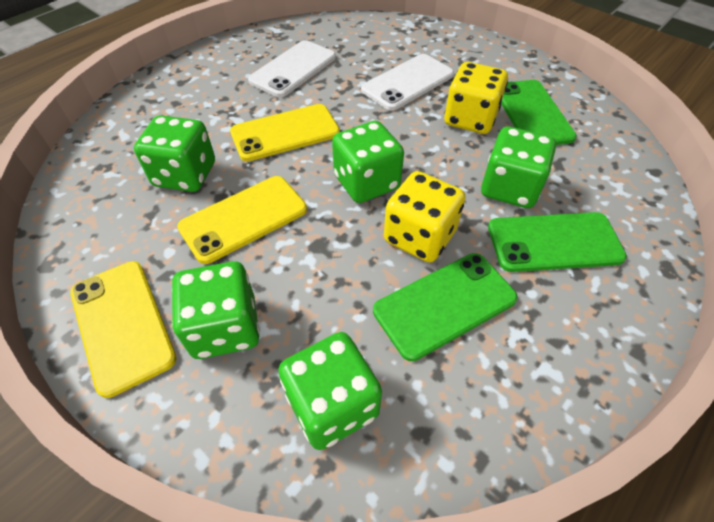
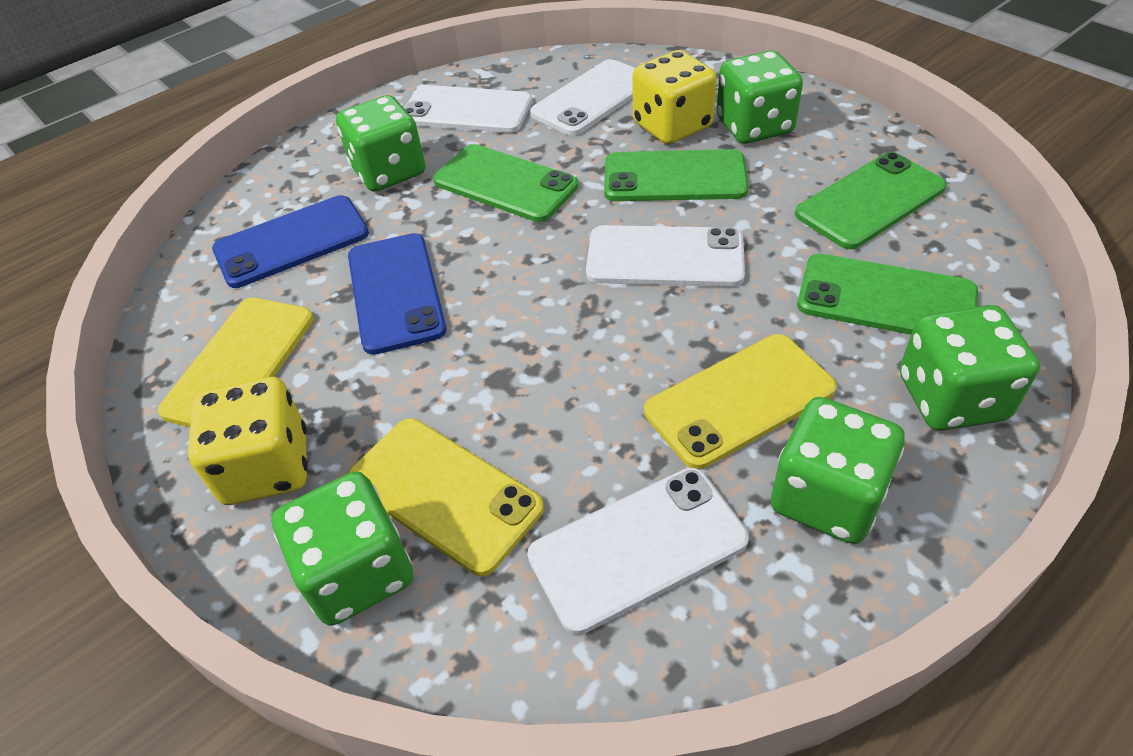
blue phone: 0 -> 2
green phone: 3 -> 4
white phone: 2 -> 4

